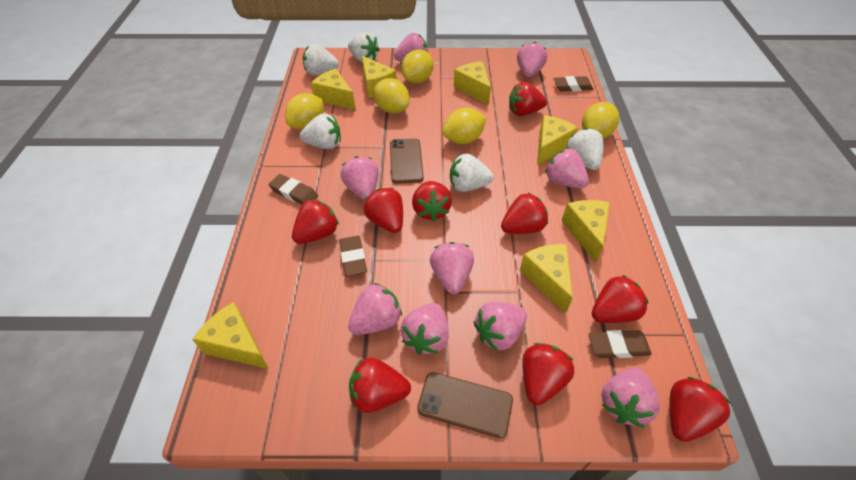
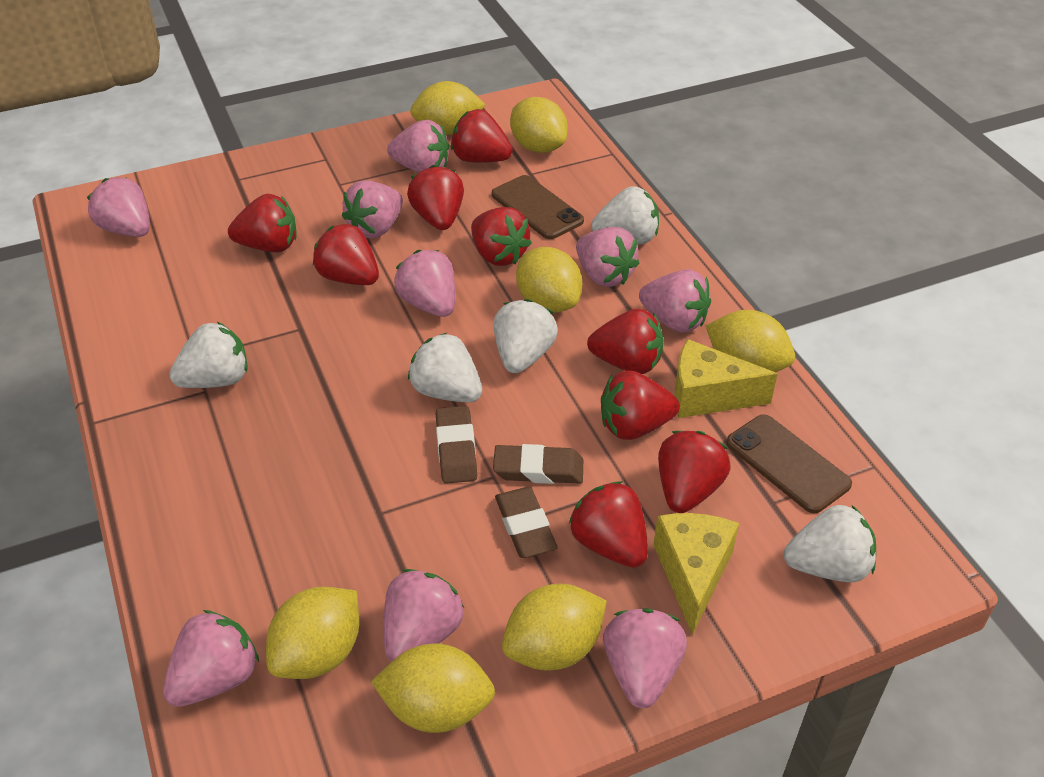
brown eraser: 4 -> 3
yellow cheese: 7 -> 2
yellow lemon: 5 -> 7

